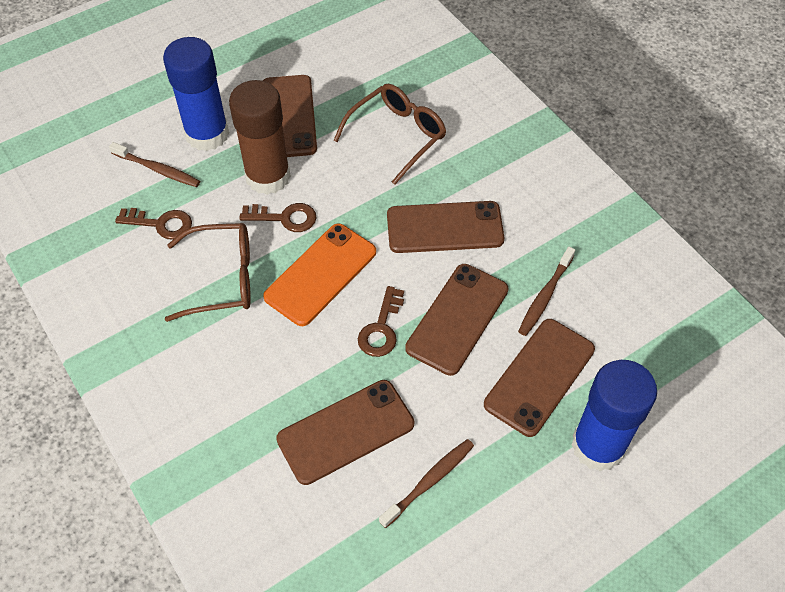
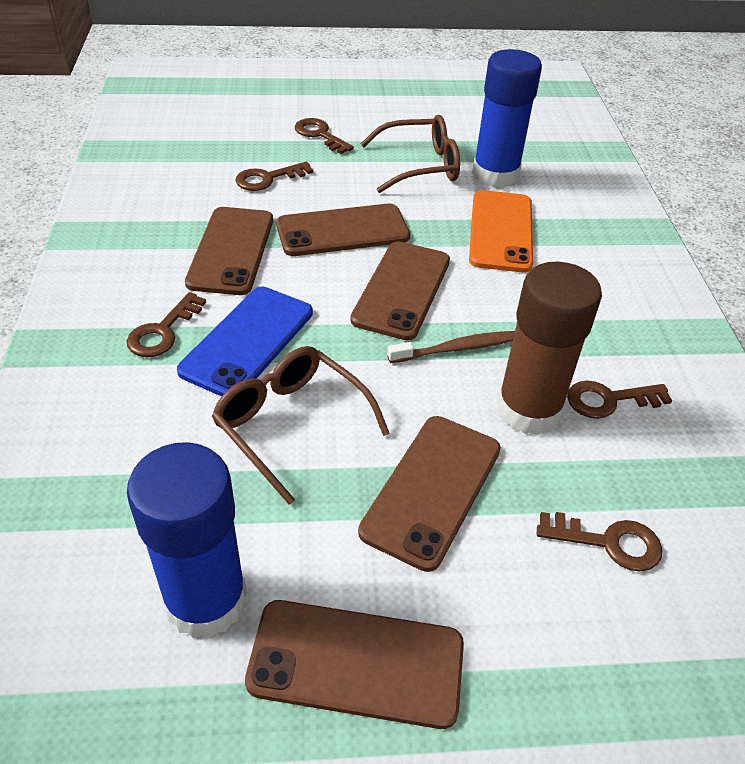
blue phone: 0 -> 1
brown key: 3 -> 5
brown toothbrush: 3 -> 1

